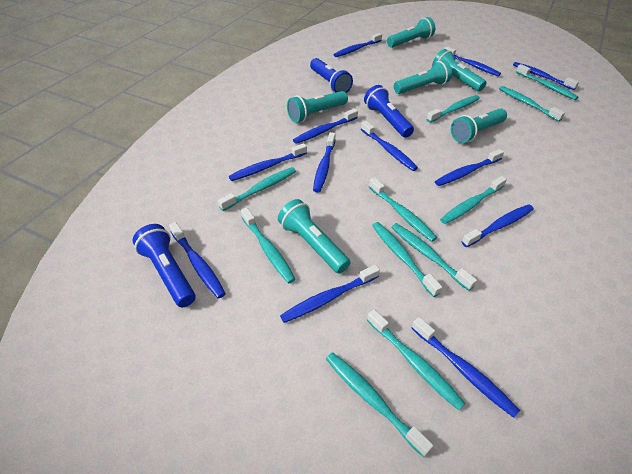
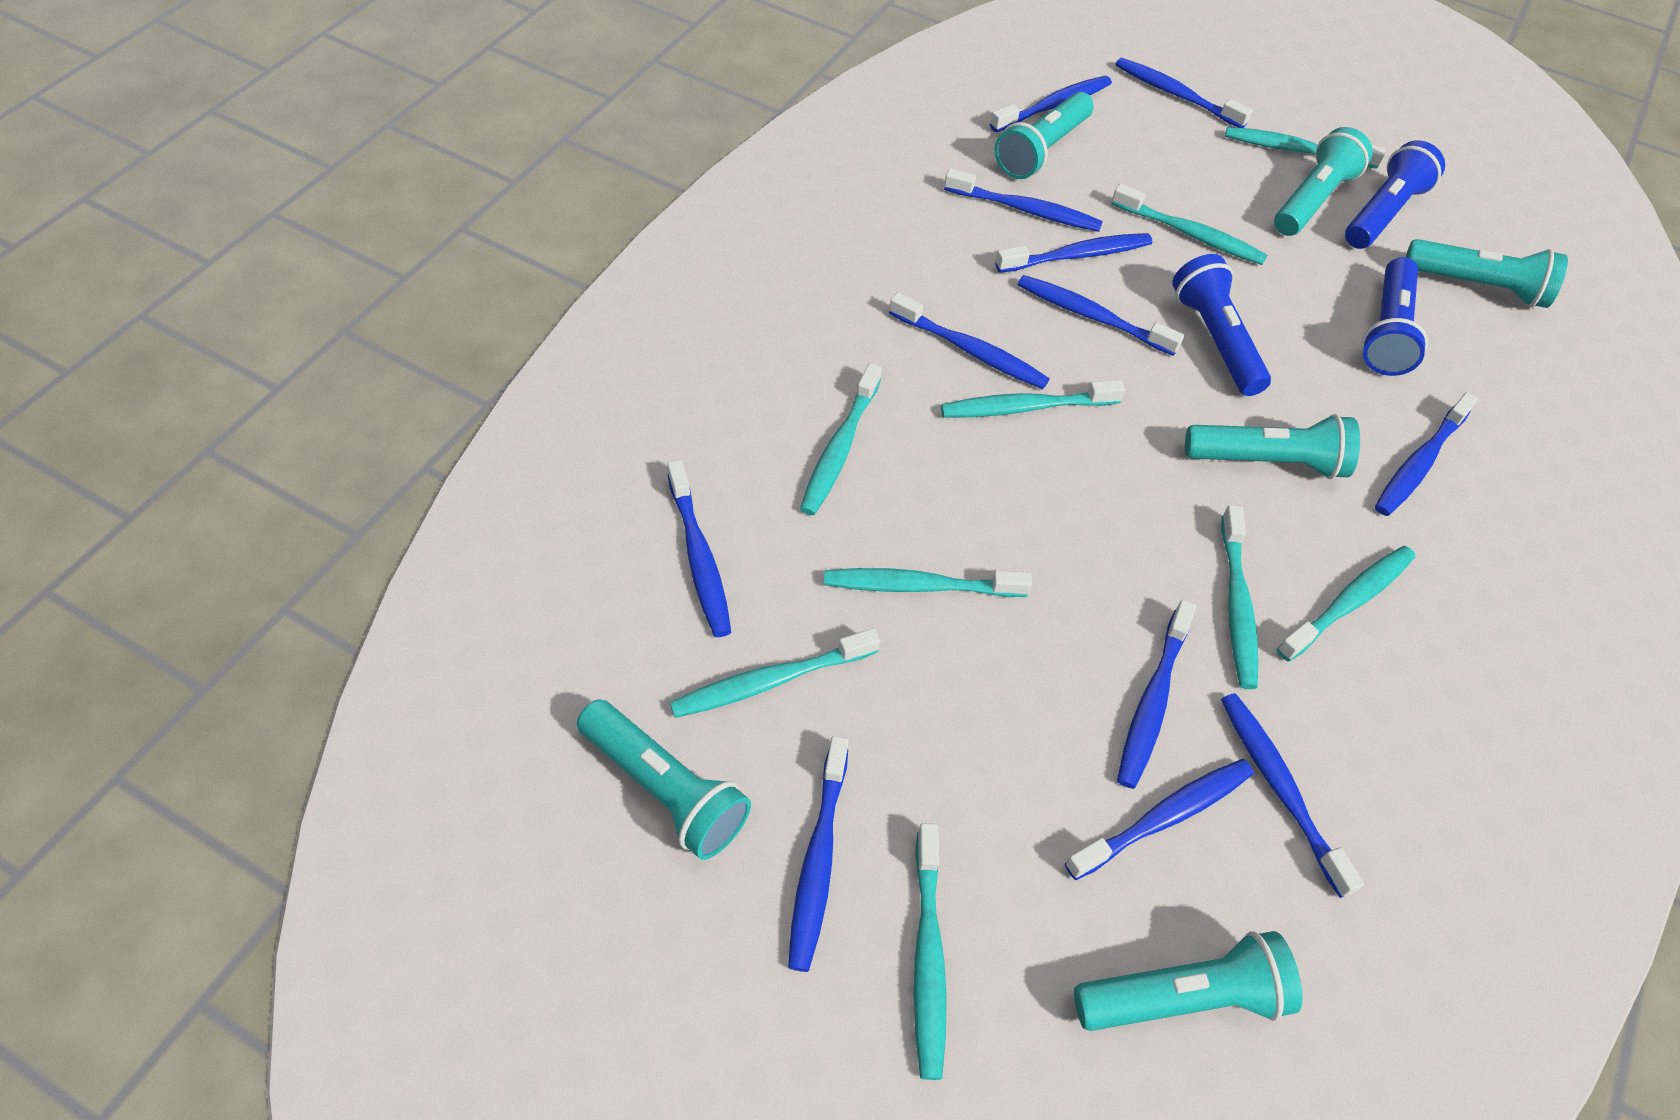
turquoise toothbrush: 11 -> 9

